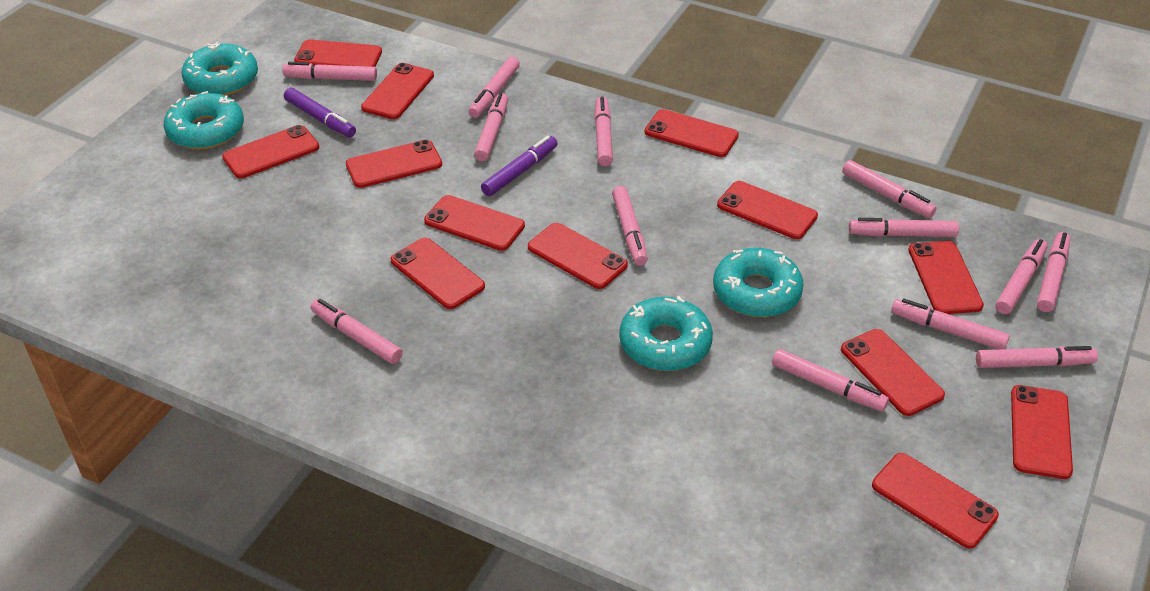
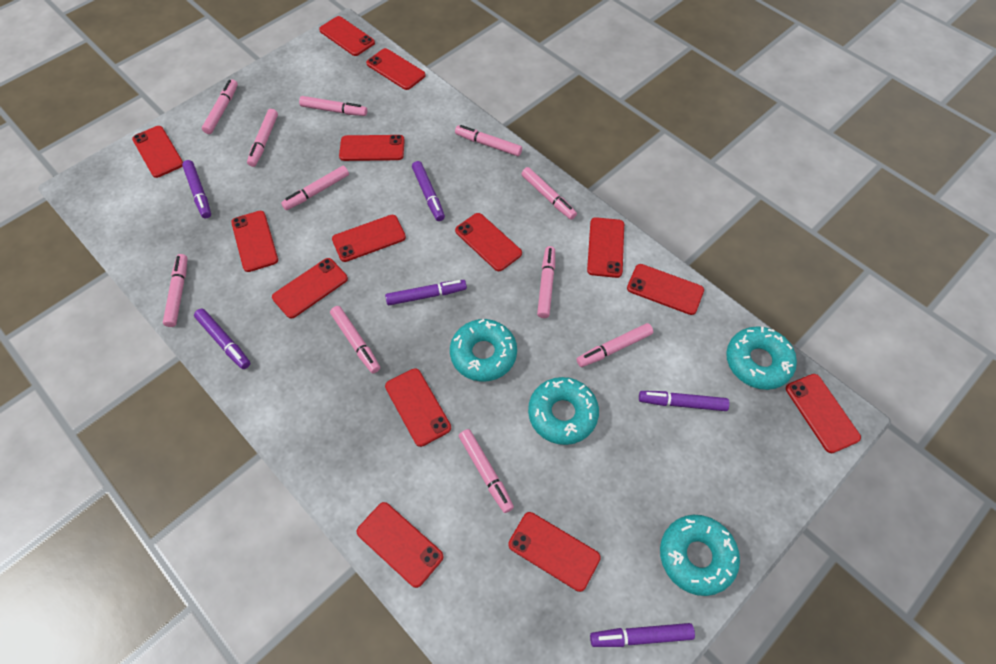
pink marker: 13 -> 11
purple marker: 2 -> 6
red phone: 13 -> 14

